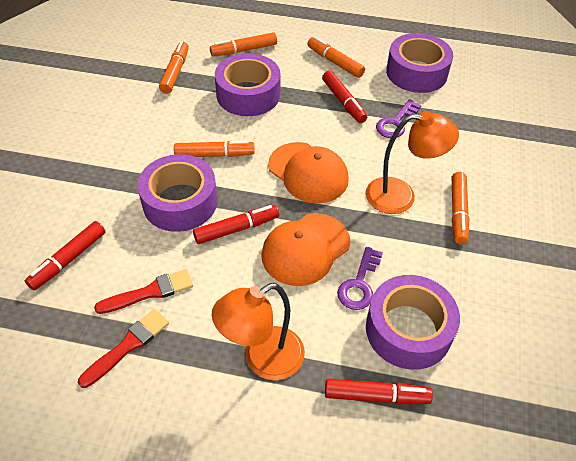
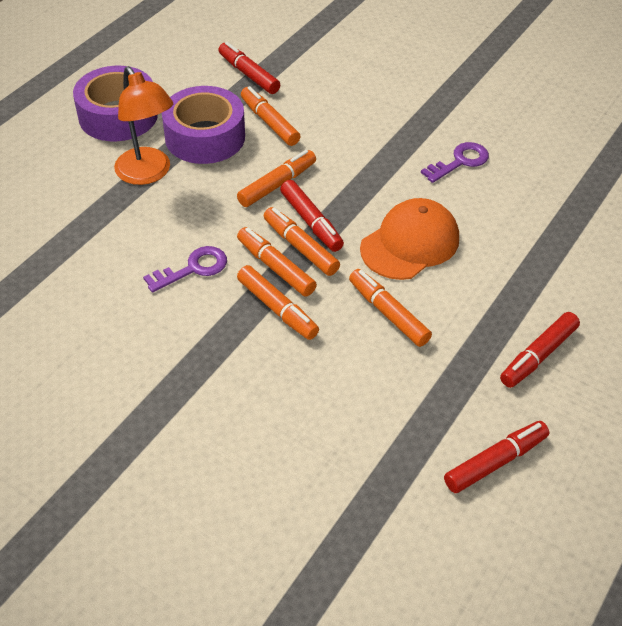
orange cap: 2 -> 1
orange lamp: 2 -> 1
orange marker: 5 -> 6
purple tape: 4 -> 2
red brush: 2 -> 0

